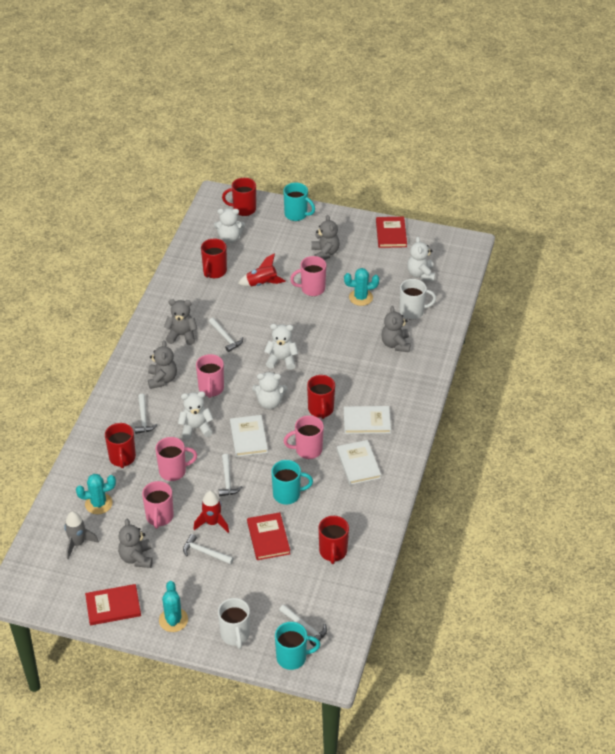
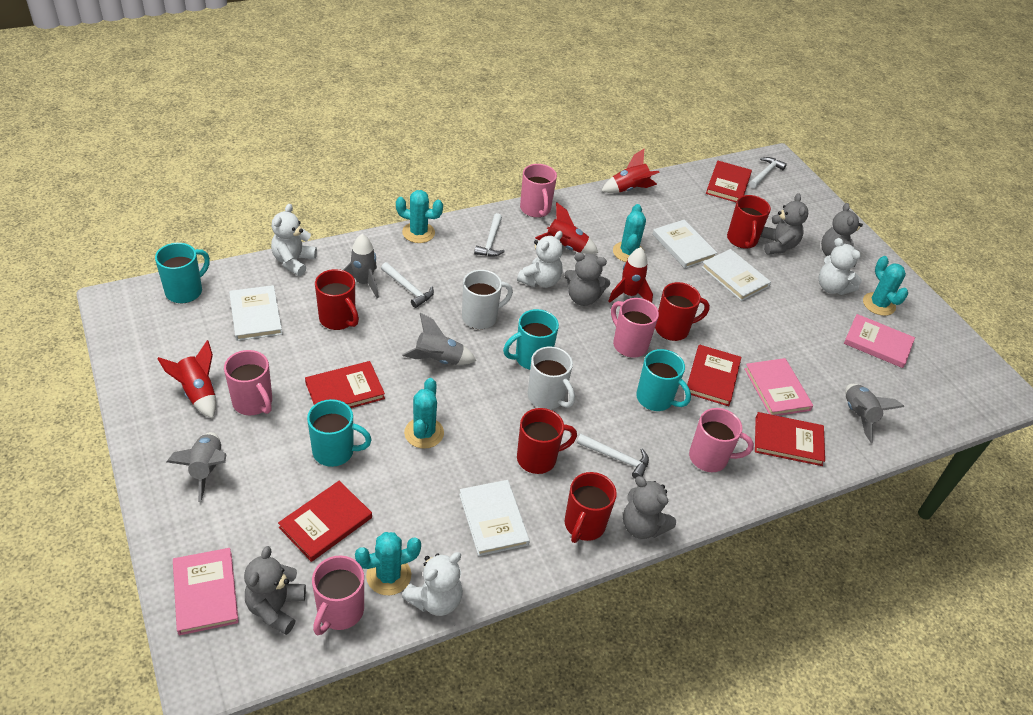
grey rocket: 1 -> 4
pink book: 0 -> 3
red book: 3 -> 5
red rocket: 2 -> 4
turquoise cactus: 3 -> 5
turquoise mug: 3 -> 4
white book: 3 -> 4
white hammer: 5 -> 4
white teddy bear: 5 -> 4

